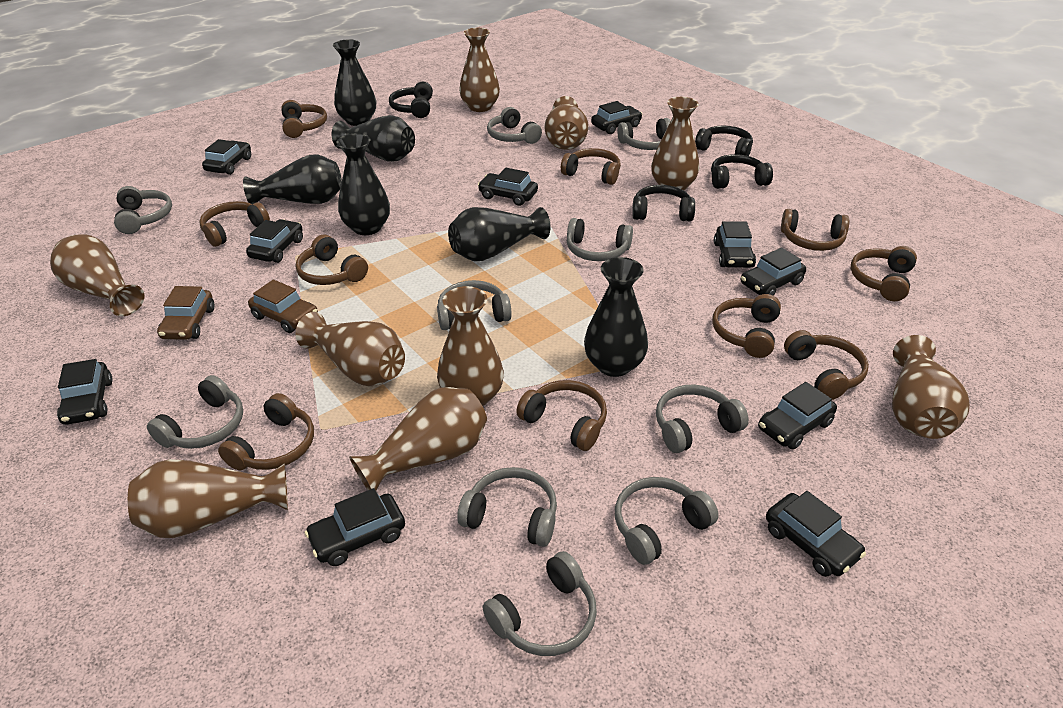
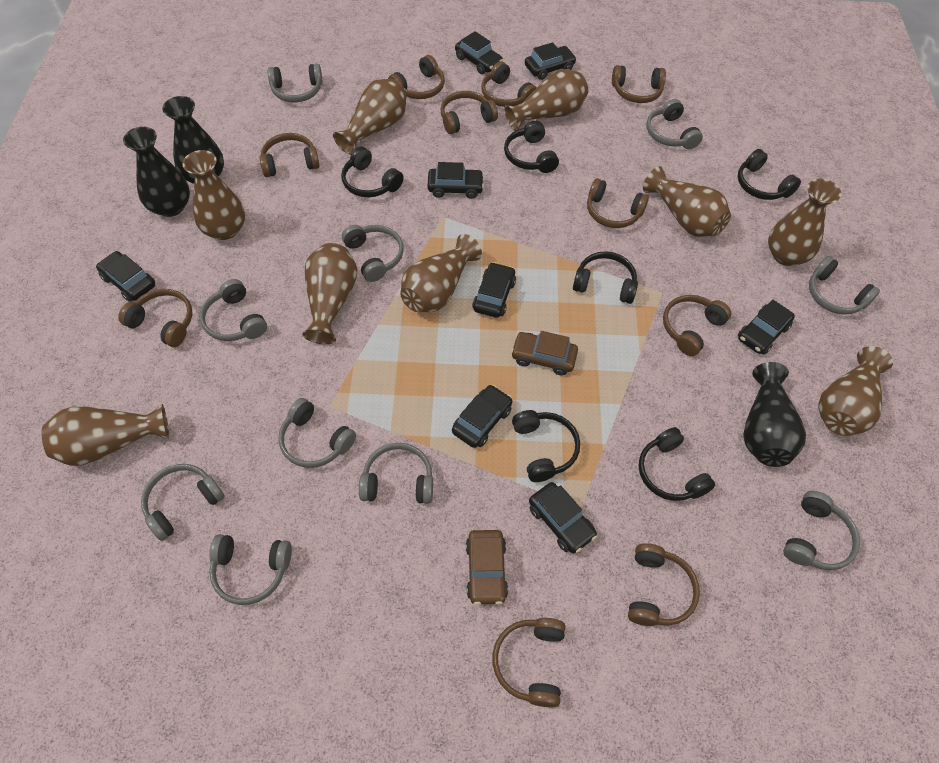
black car: 10 -> 8
black headphones: 4 -> 6
black vase: 6 -> 3

